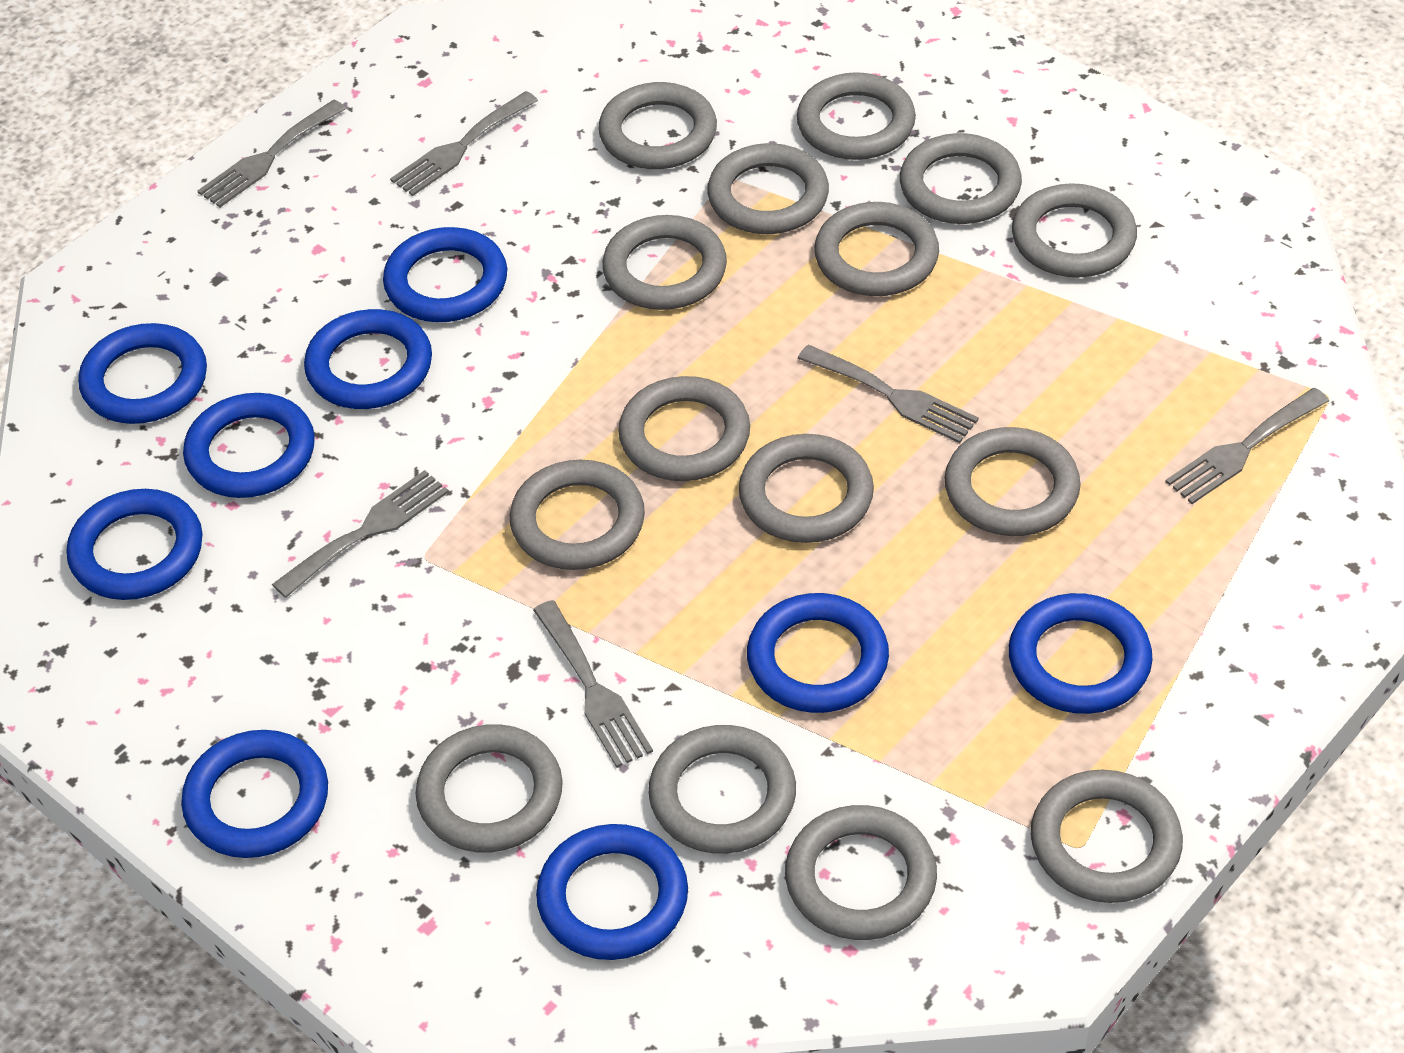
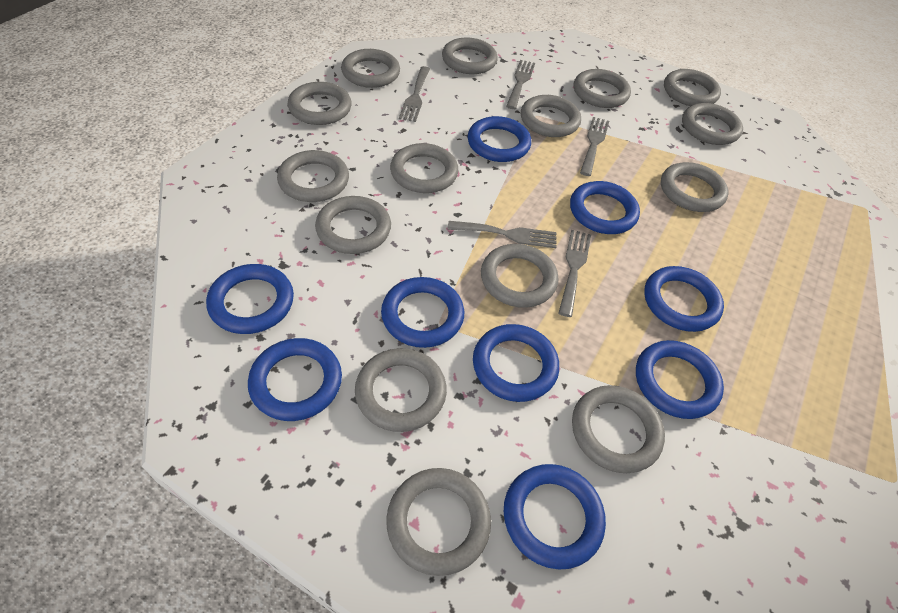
grey fork: 6 -> 5

